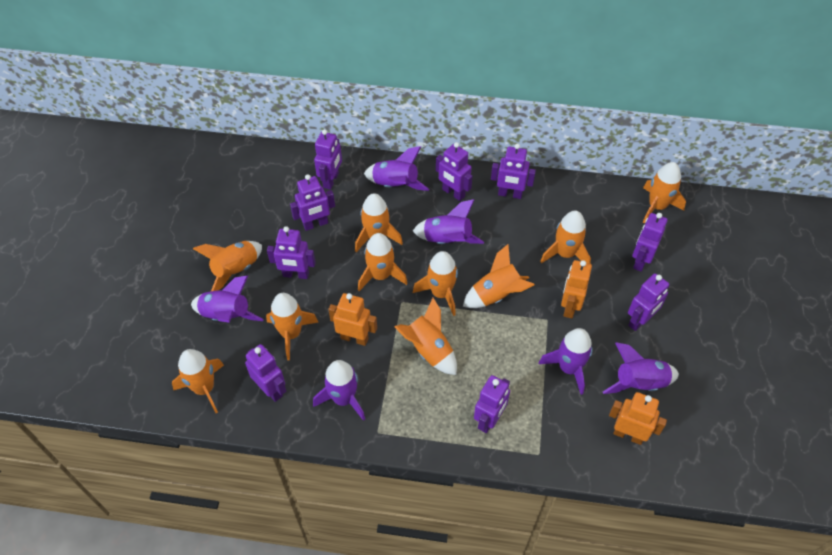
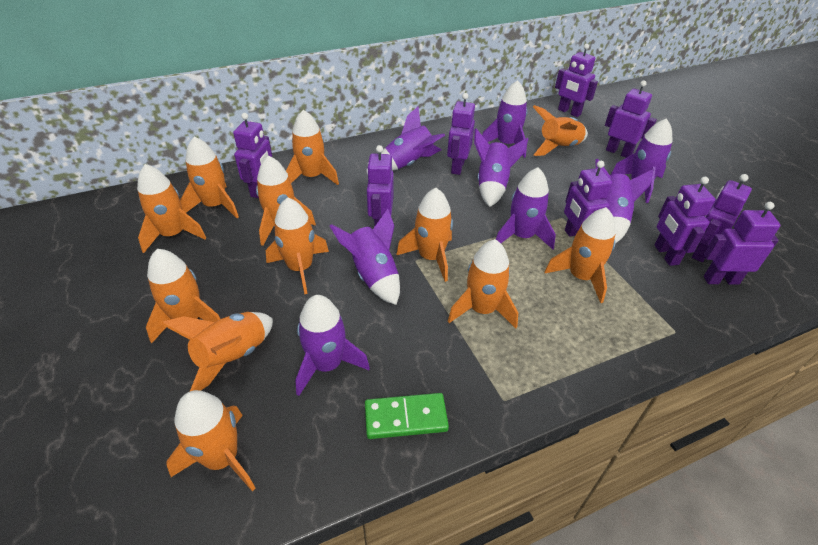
green domino: 0 -> 1
orange robot: 3 -> 0
orange rocket: 10 -> 12
purple rocket: 6 -> 8

